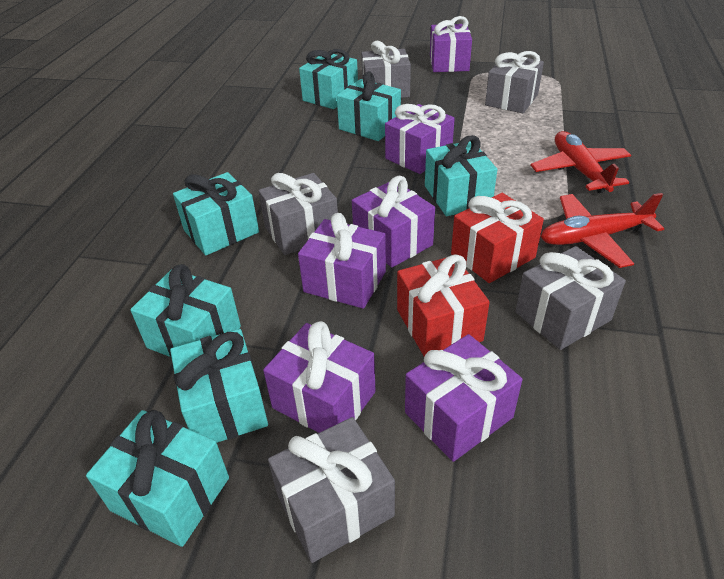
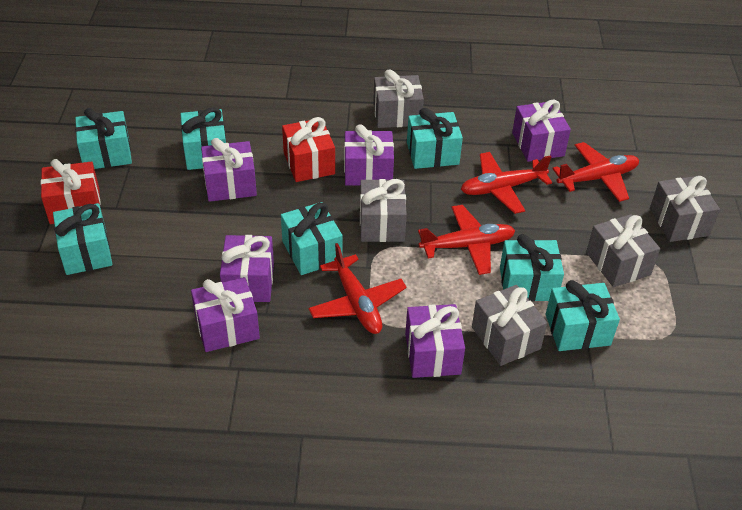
red plane: 2 -> 4

